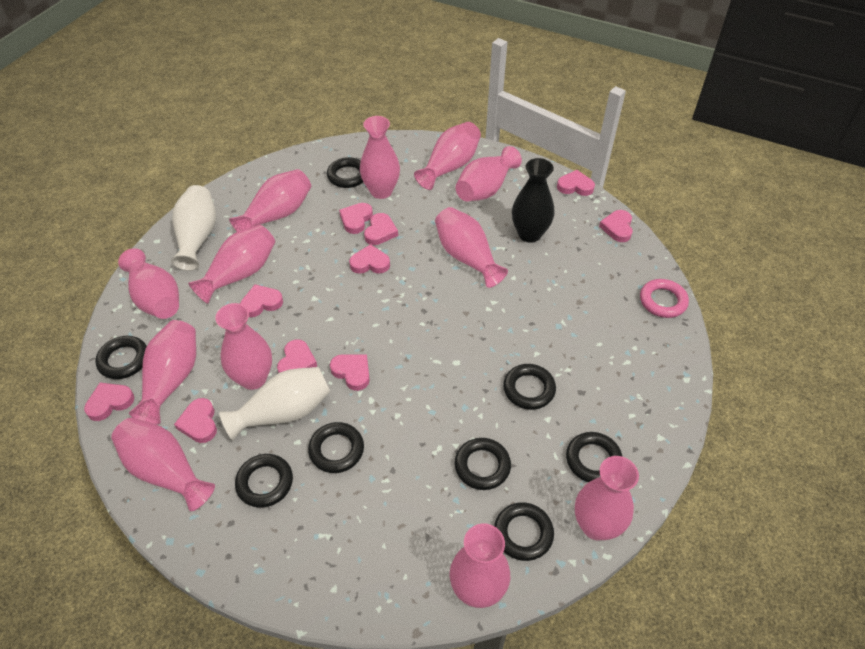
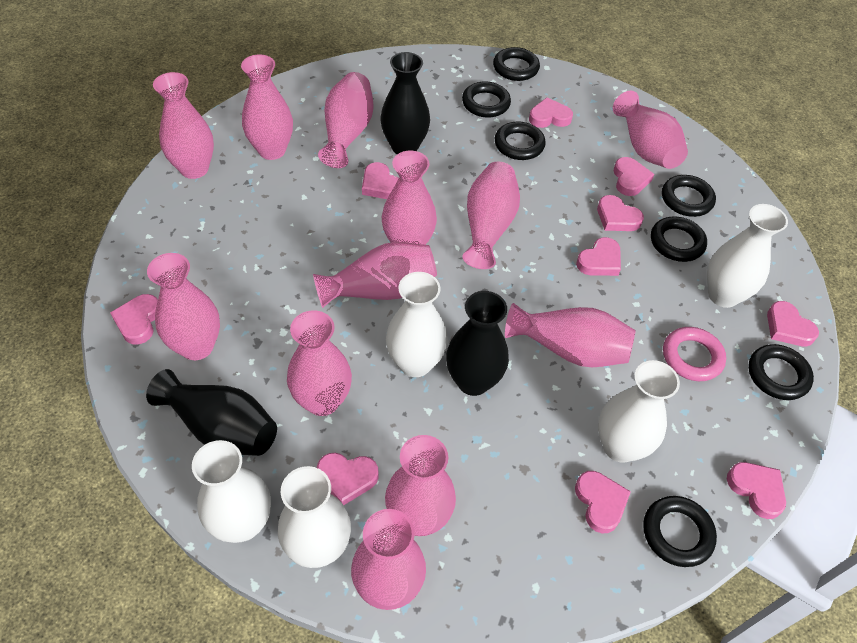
black ring: 8 -> 7
black vase: 1 -> 3
white vase: 2 -> 5

